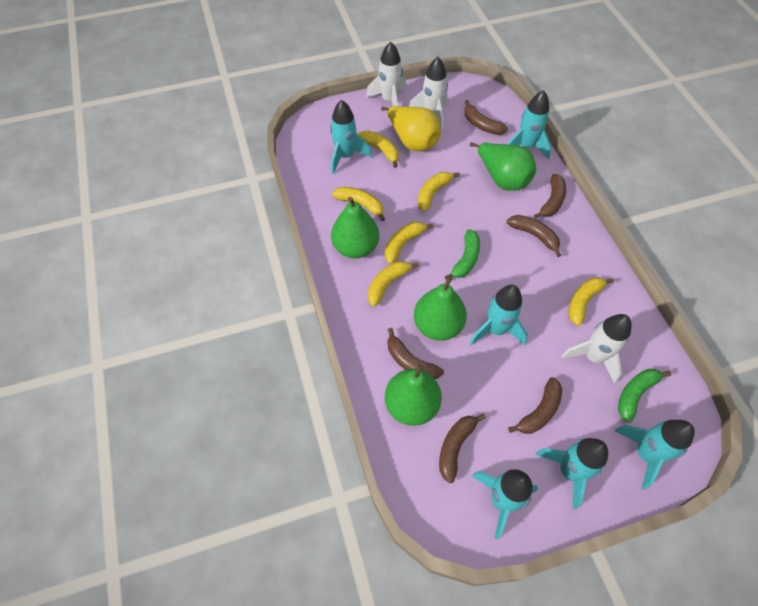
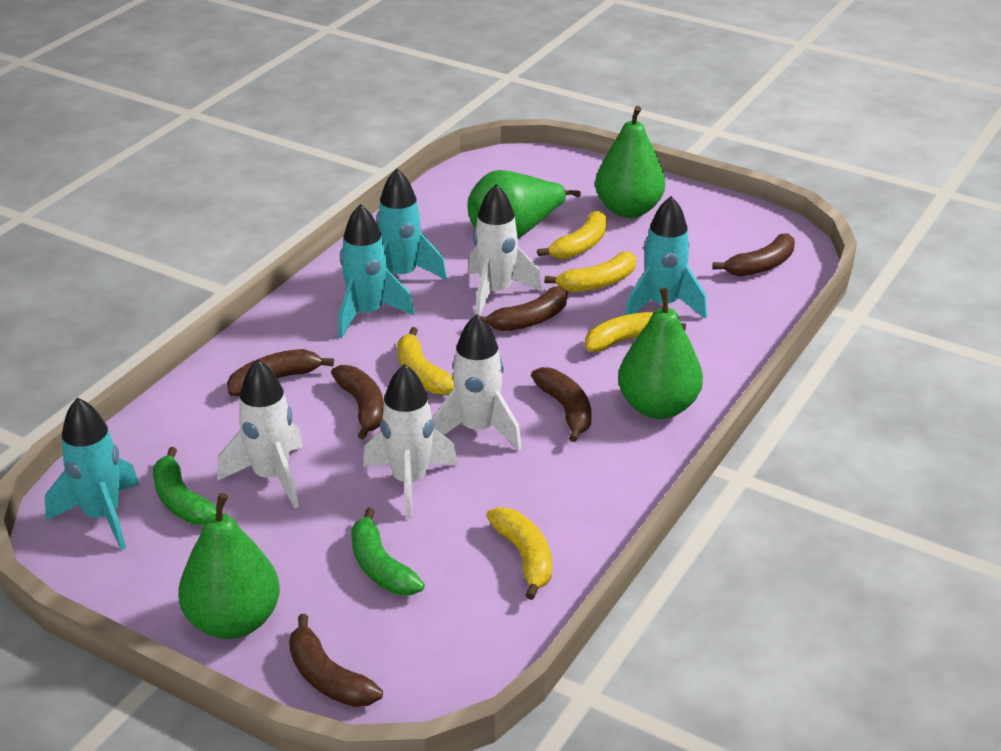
turquoise rocket: 6 -> 4
white rocket: 3 -> 4
yellow banana: 6 -> 5
yellow pear: 1 -> 0

